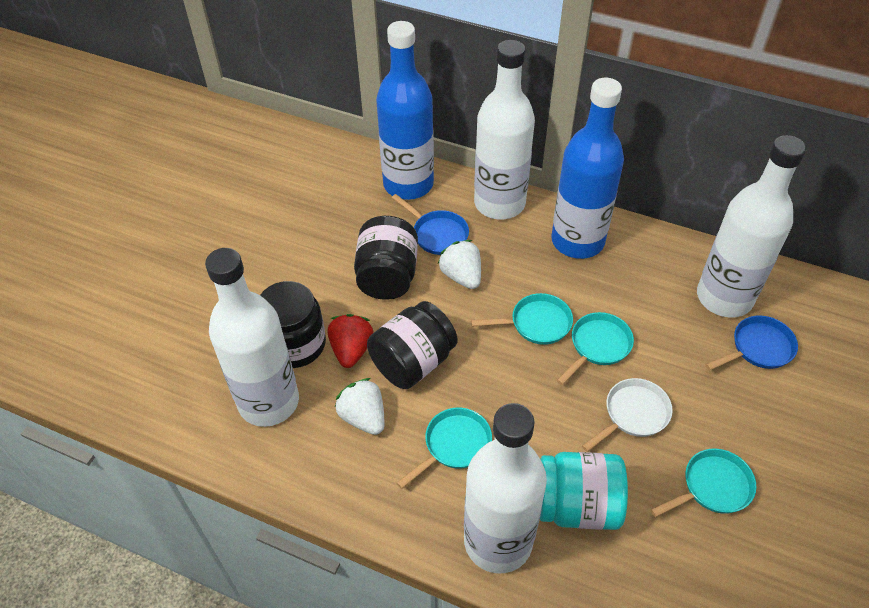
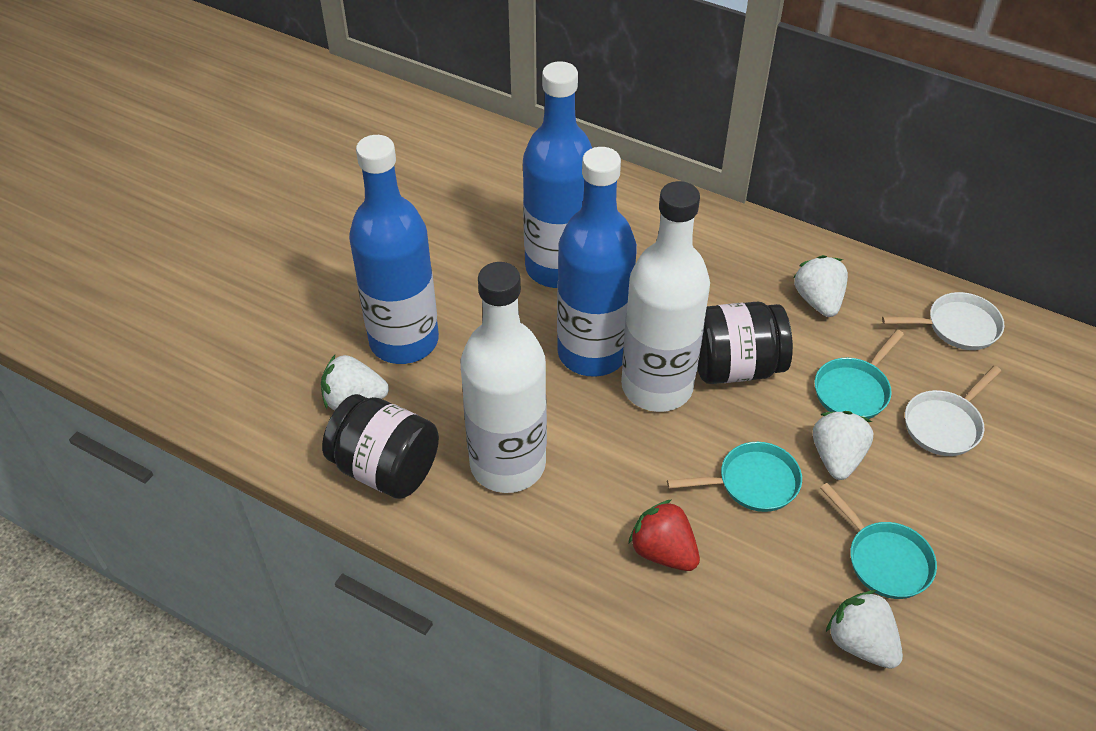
black jar: 3 -> 2
blue bottle: 2 -> 3
blue pan: 2 -> 0
turquoise jar: 1 -> 0
turquoise pan: 4 -> 3
white bottle: 4 -> 2
white pan: 1 -> 2
white strawberry: 2 -> 4

